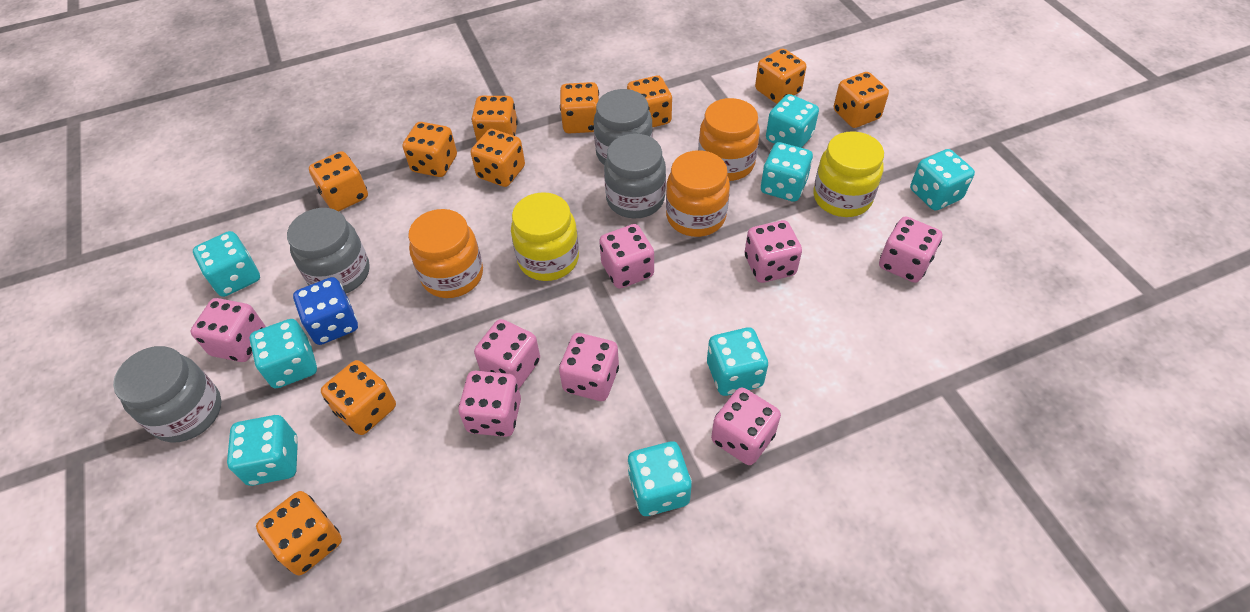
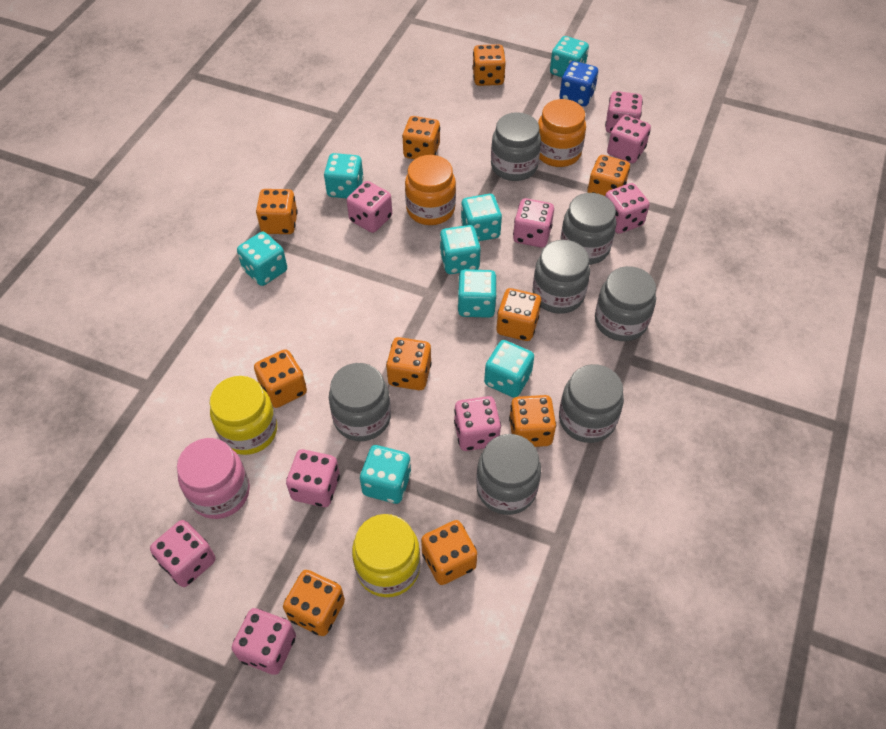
grey jar: 4 -> 7
orange jar: 3 -> 2
pink dice: 8 -> 9
pink jar: 0 -> 1

